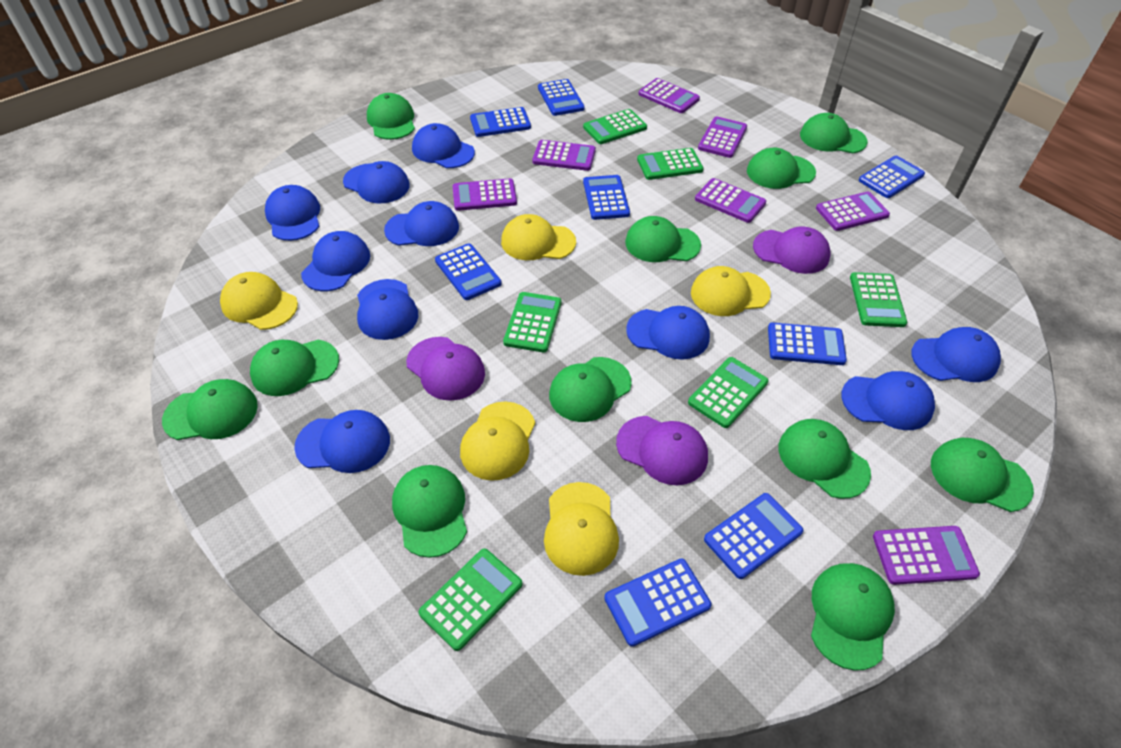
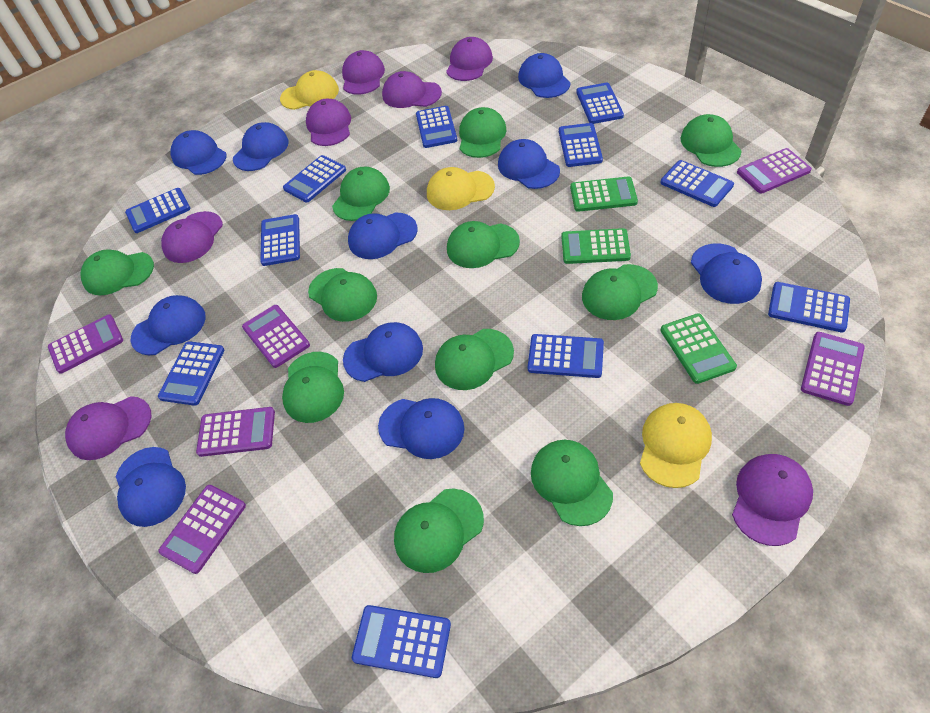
blue calculator: 8 -> 11
green calculator: 6 -> 3
purple calculator: 7 -> 6
purple cap: 3 -> 7
yellow cap: 5 -> 3

